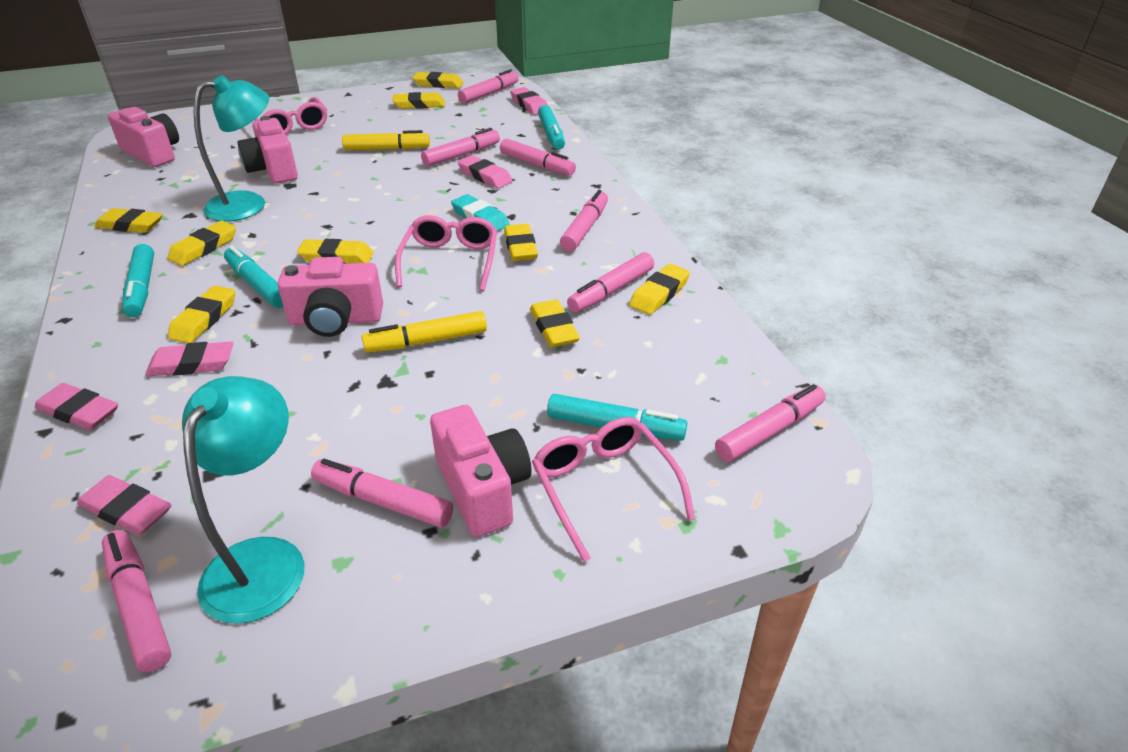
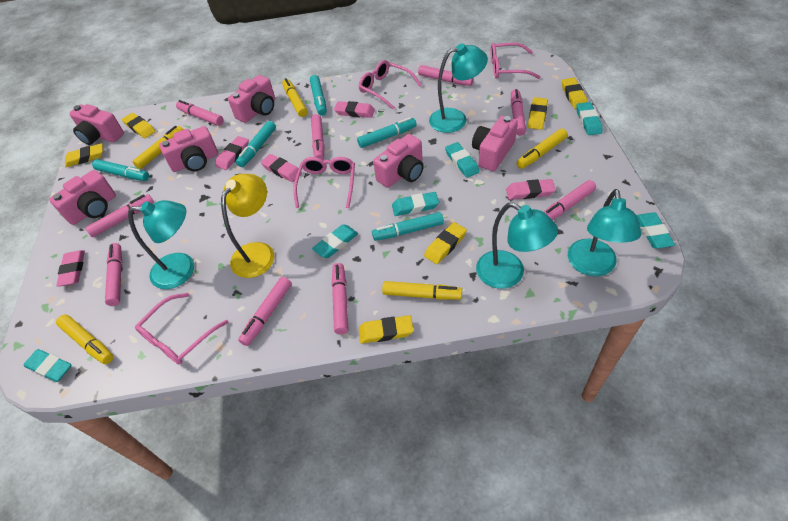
pink camera: 4 -> 6
pink glasses: 3 -> 4
pink marker: 8 -> 9
turquoise eraser: 1 -> 6
turquoise lamp: 2 -> 4
turquoise marker: 4 -> 5
yellow eraser: 9 -> 6
yellow lamp: 0 -> 1
yellow marker: 2 -> 5

